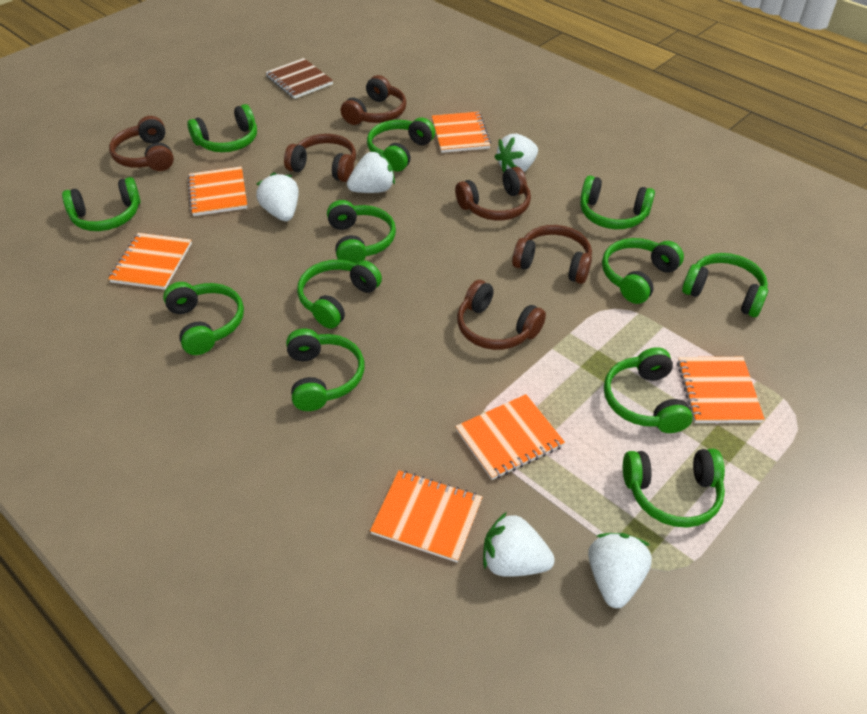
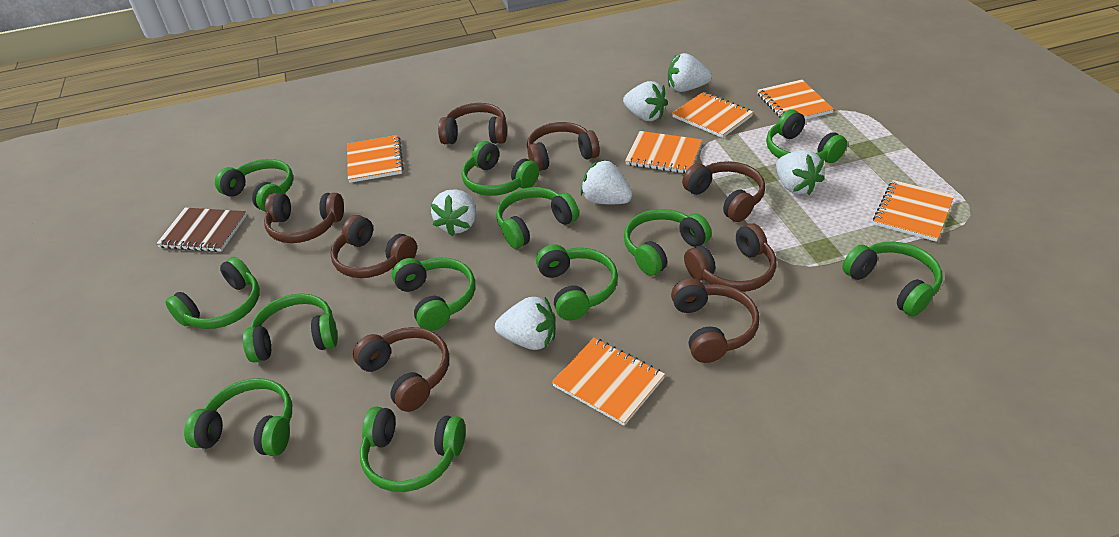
brown headphones: 6 -> 8
white strawberry: 5 -> 6

